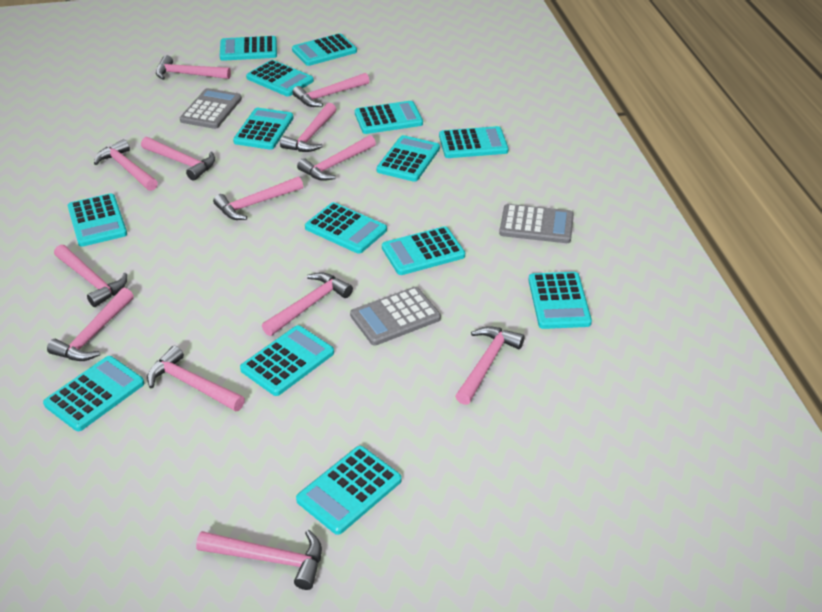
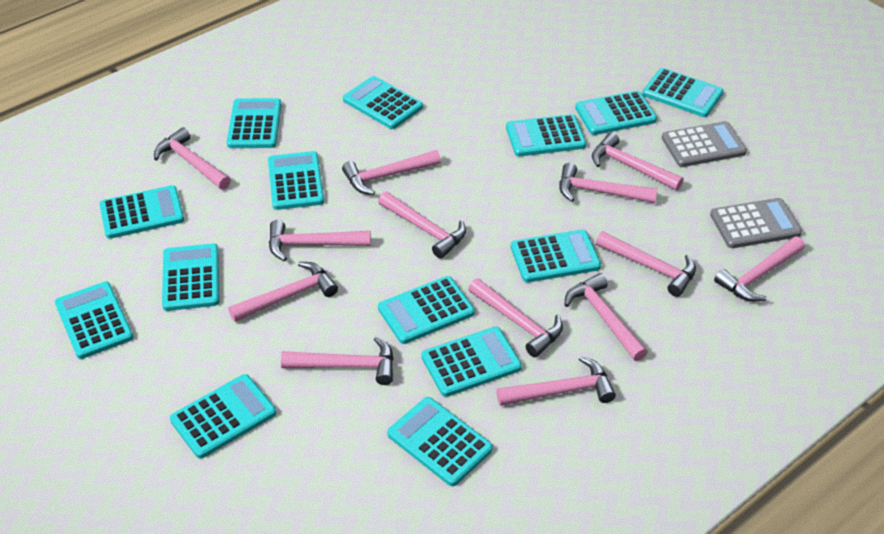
grey calculator: 3 -> 2

